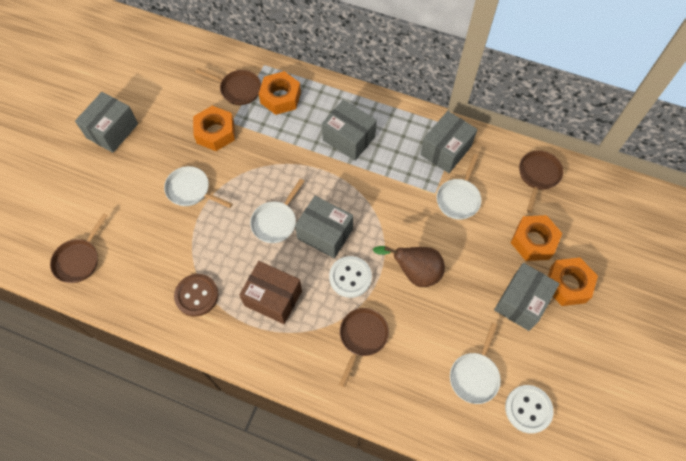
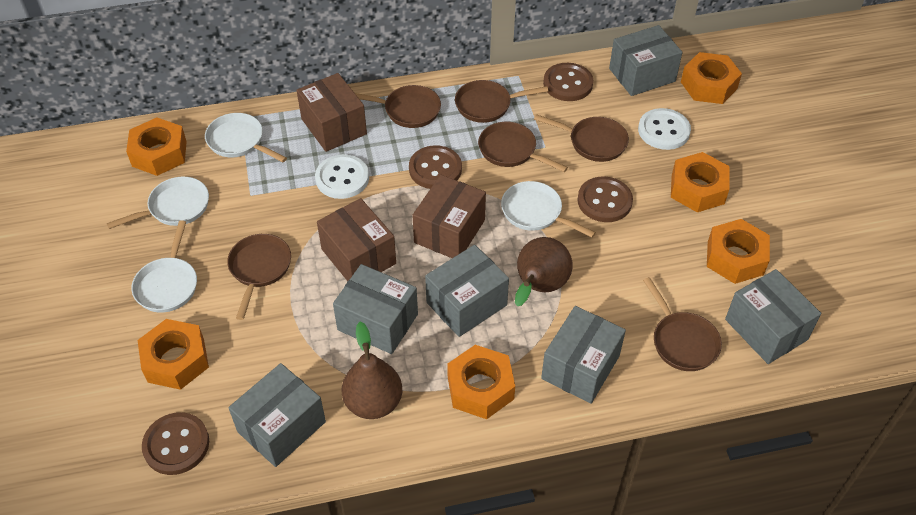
brown box: 1 -> 3
brown button: 1 -> 4
brown pan: 4 -> 6
brown pear: 1 -> 2
grey box: 5 -> 6
orange nut: 4 -> 6

